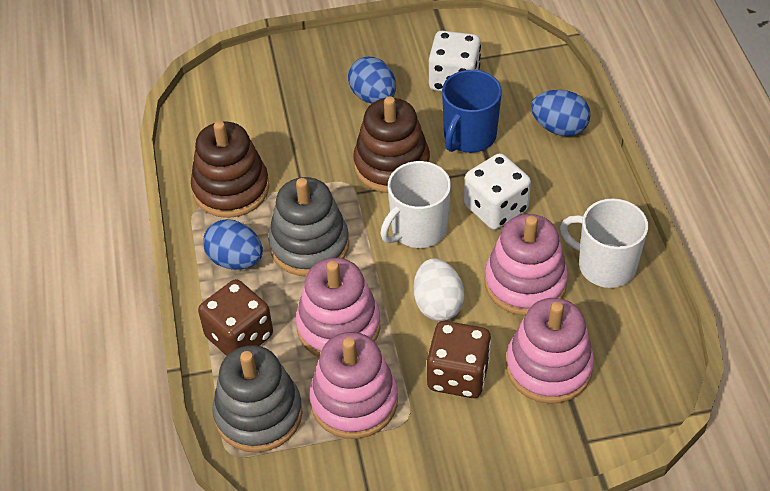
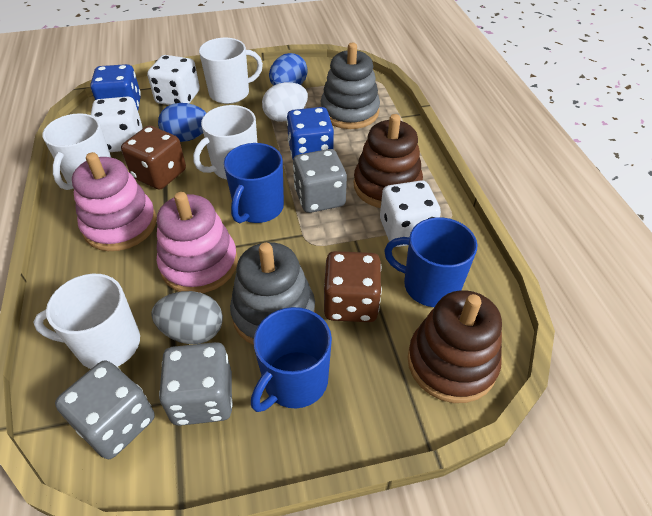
blue dice: 0 -> 2
blue egg: 3 -> 2
blue mug: 1 -> 3
grey dice: 0 -> 3
grey egg: 0 -> 1
pink stacking toy: 4 -> 2
white dice: 2 -> 3
white mug: 2 -> 4

